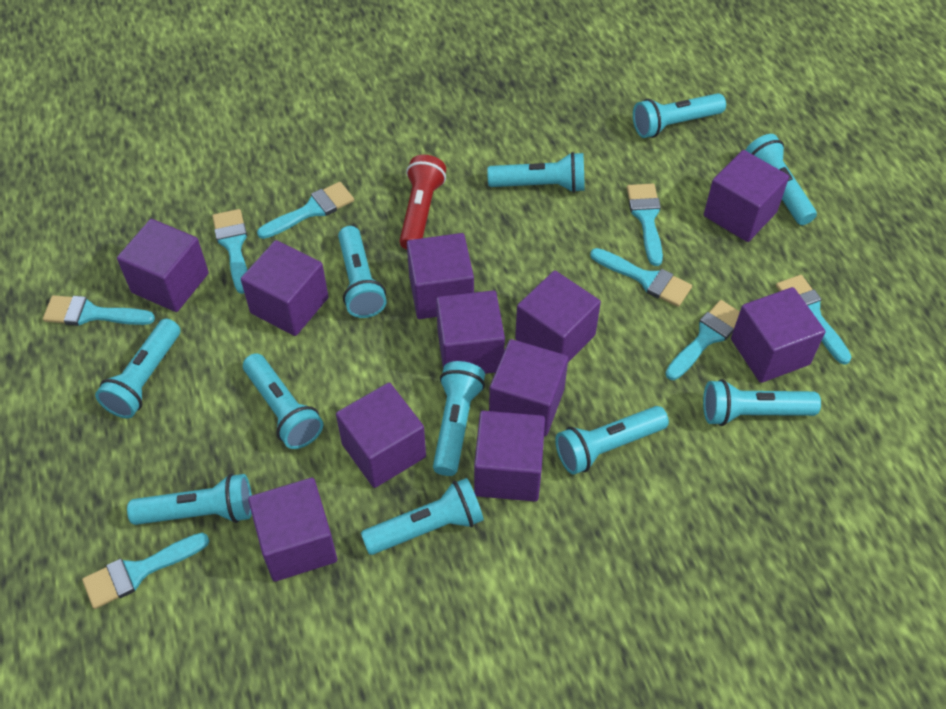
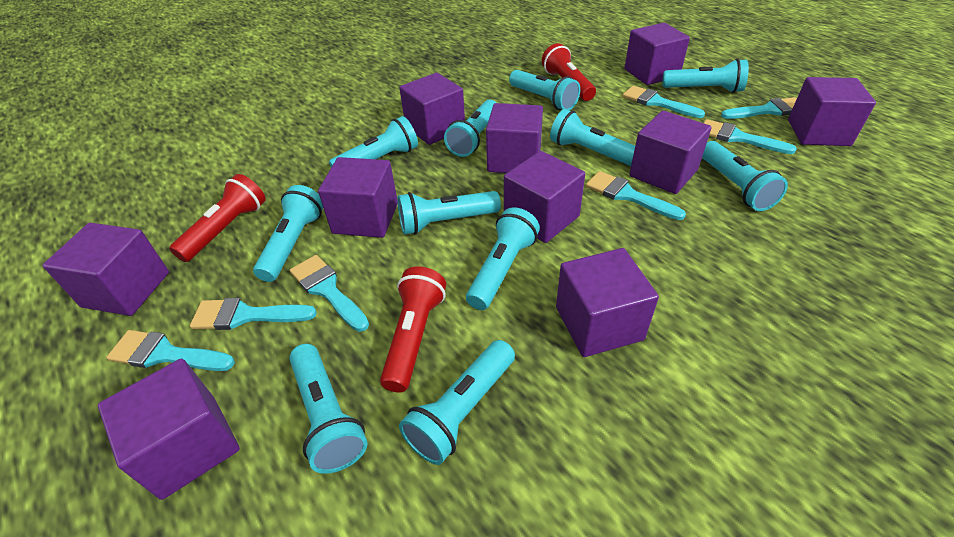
purple cube: 11 -> 10
red flashlight: 1 -> 3
turquoise brush: 8 -> 7

